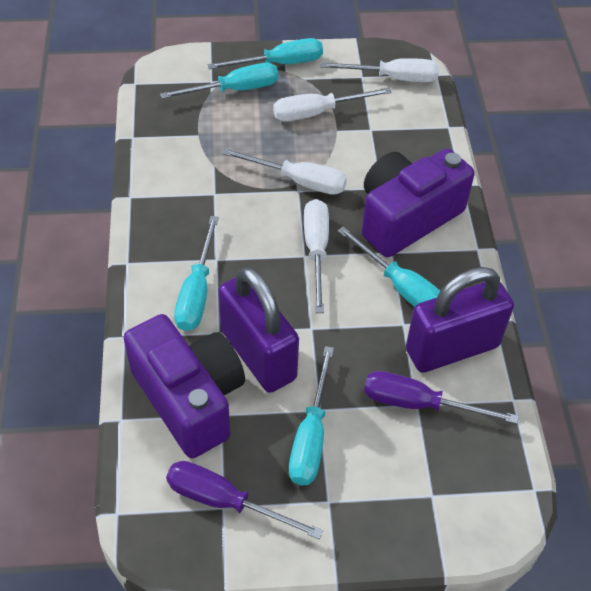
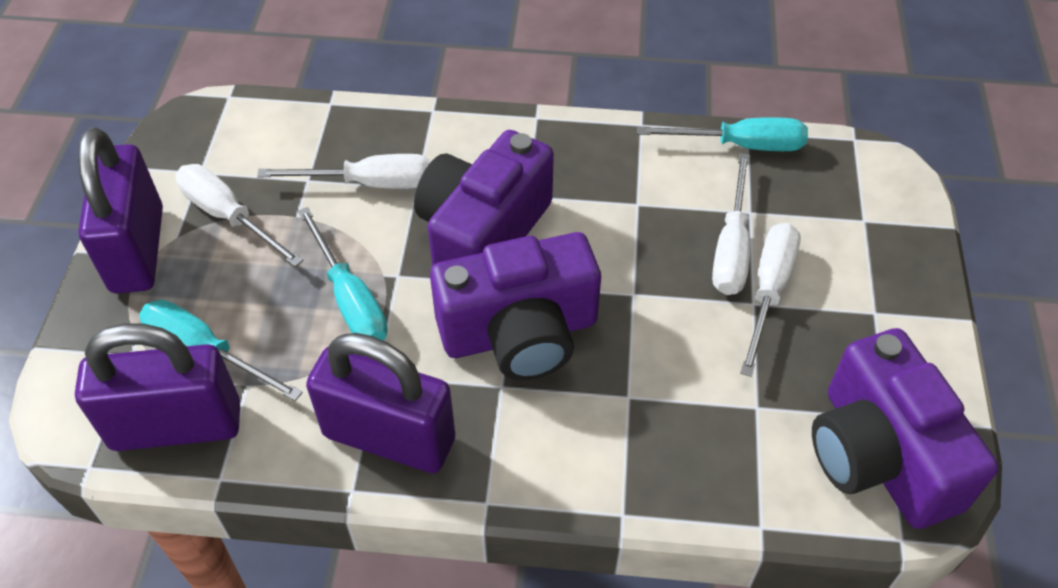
purple camera: 2 -> 3
purple padlock: 2 -> 3
purple screwdriver: 2 -> 0
turquoise screwdriver: 5 -> 3

